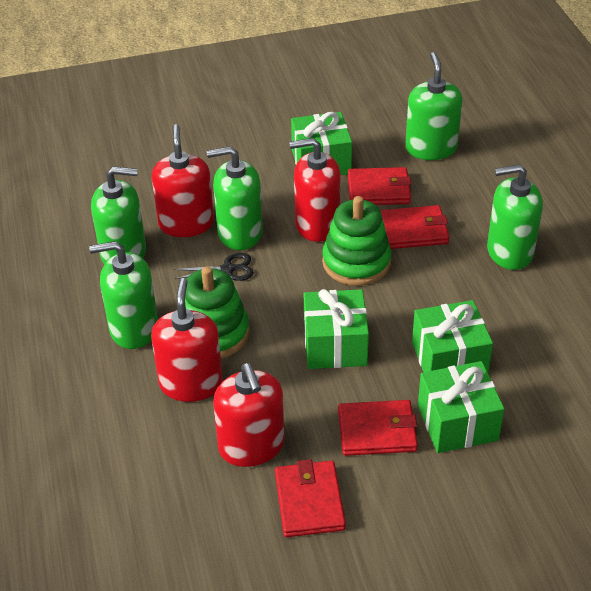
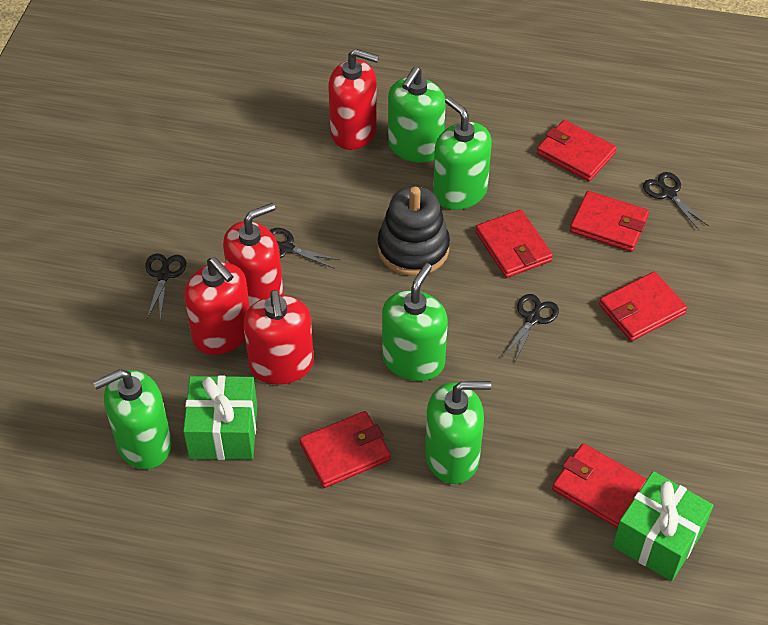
black scissors: 1 -> 4
black stacking toy: 0 -> 1
green gift: 4 -> 2
green stacking toy: 2 -> 0
red wallet: 4 -> 6

